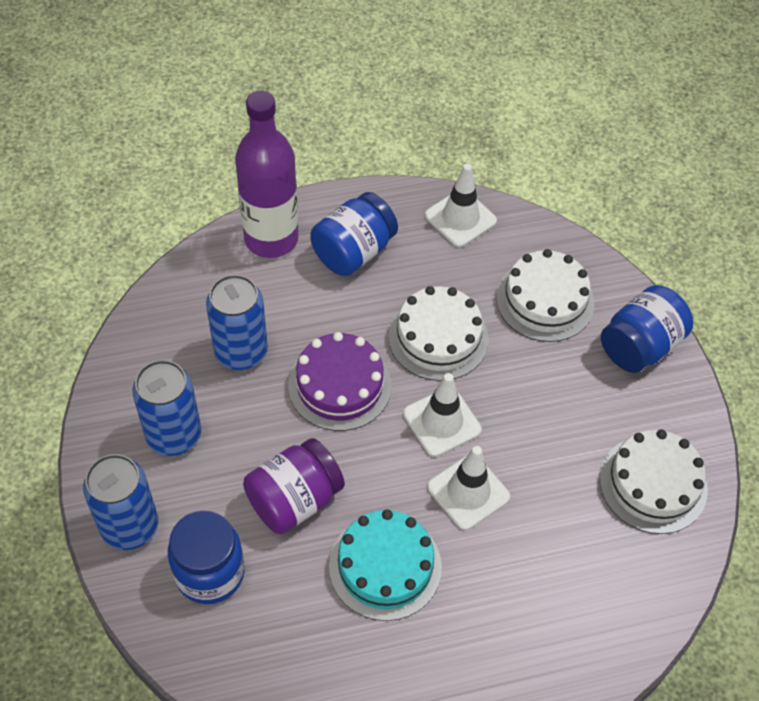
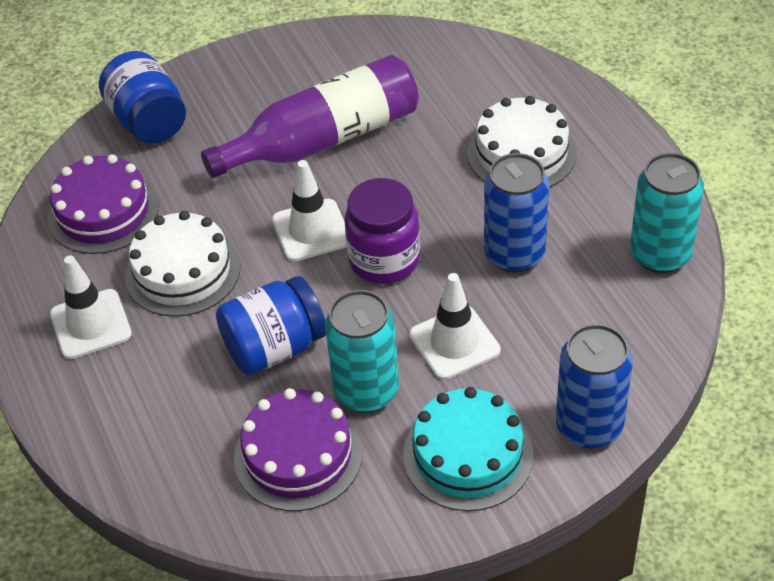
blue can: 3 -> 2
blue jar: 3 -> 2
purple cake: 1 -> 2
turquoise can: 0 -> 2
white cake: 3 -> 2

